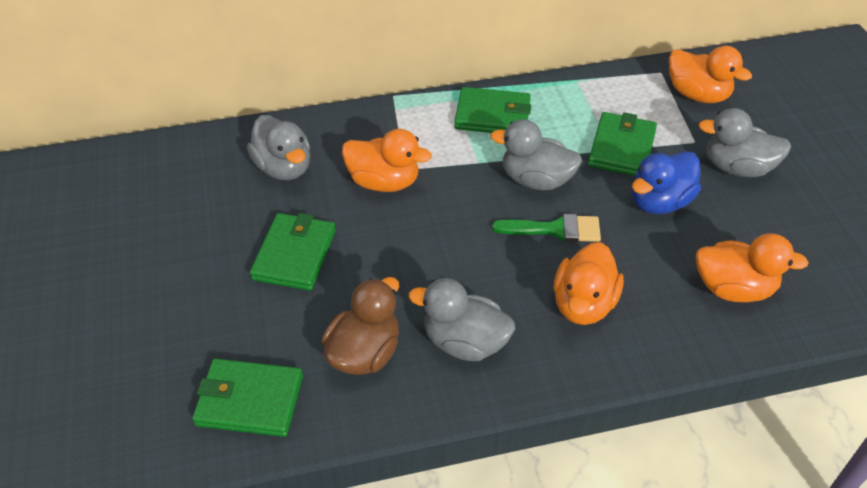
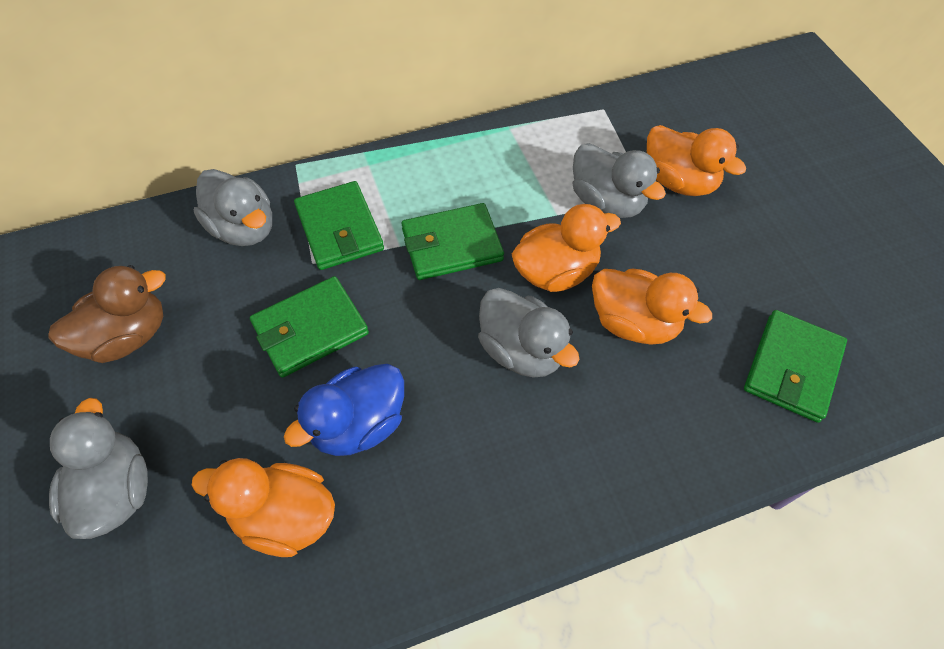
green brush: 1 -> 0

